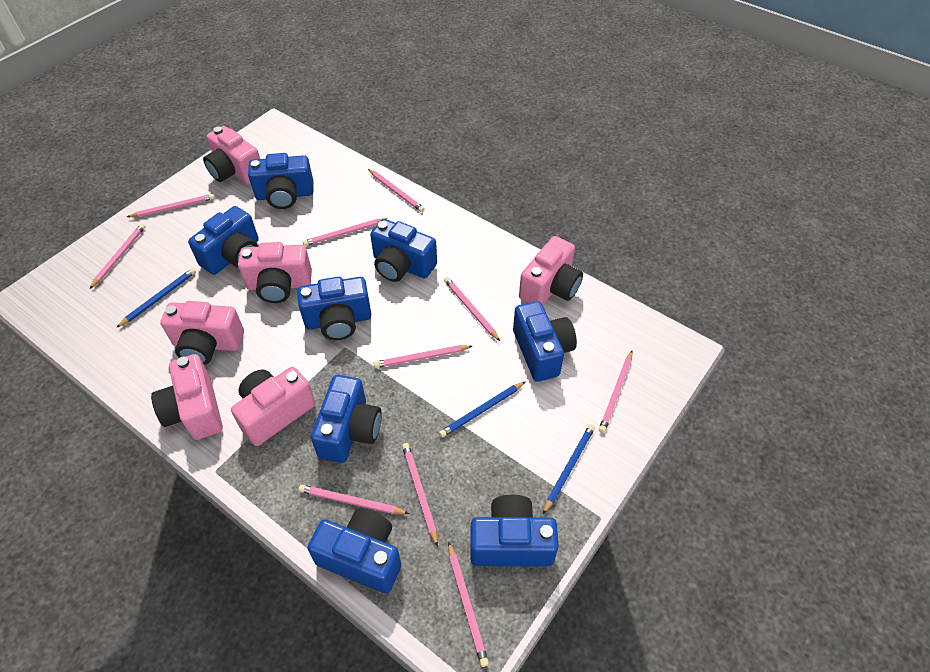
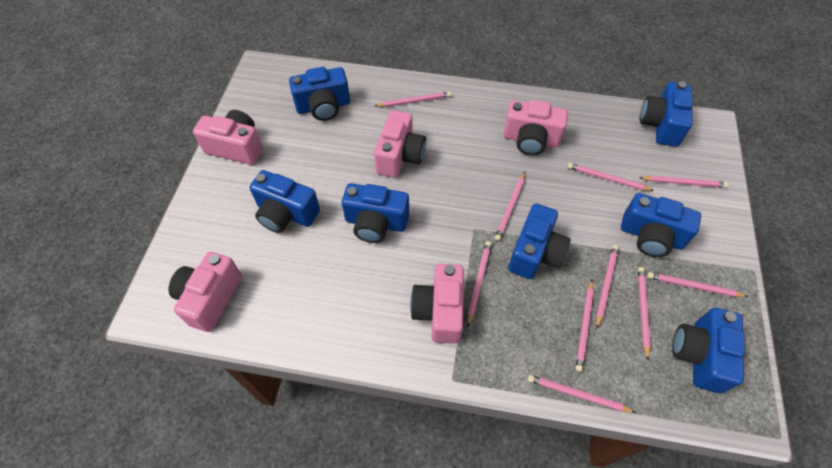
blue camera: 8 -> 7
blue pencil: 3 -> 0
pink camera: 6 -> 5

